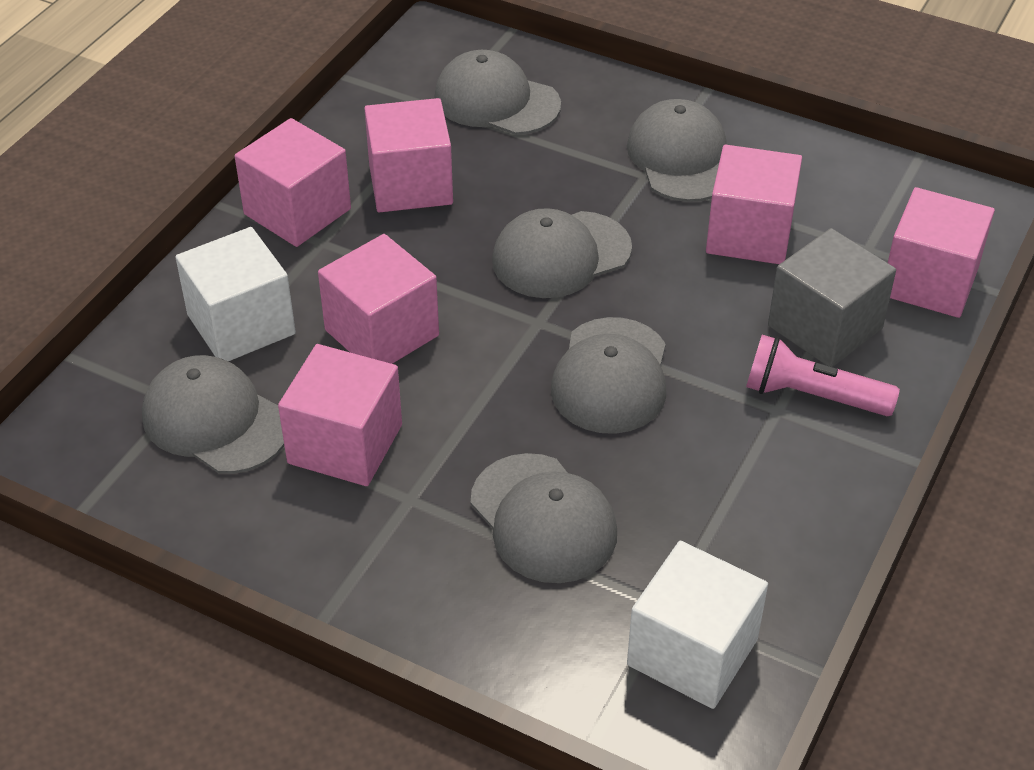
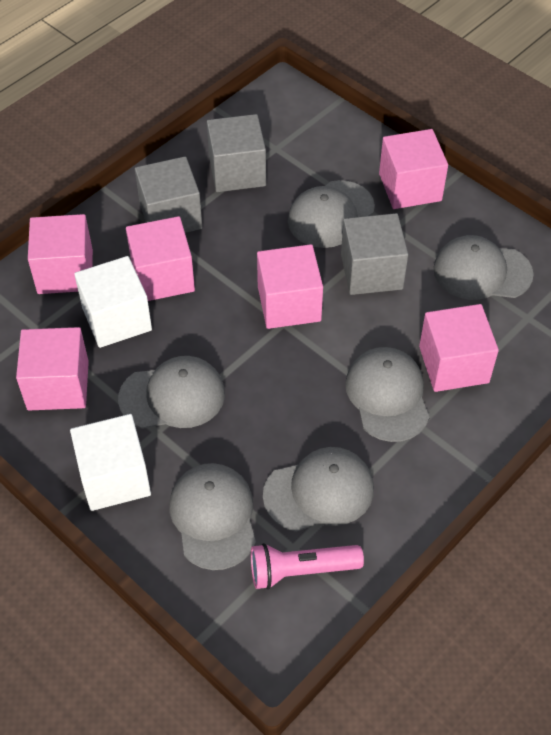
grey cube: 1 -> 3

